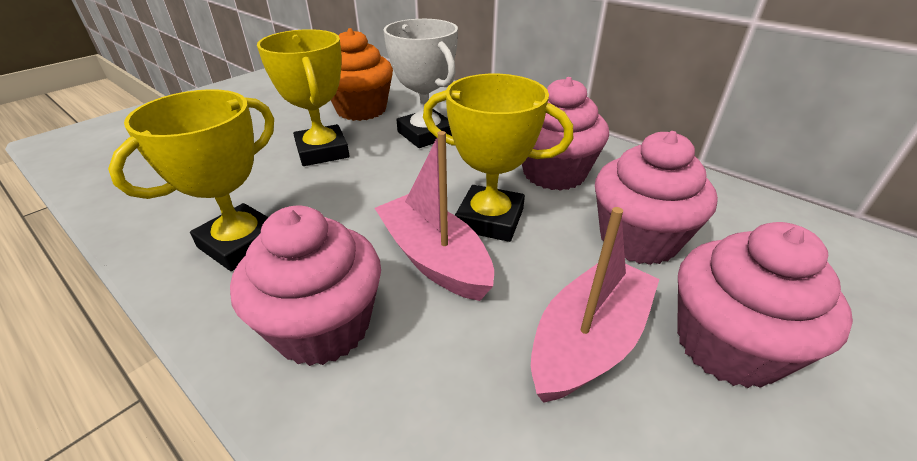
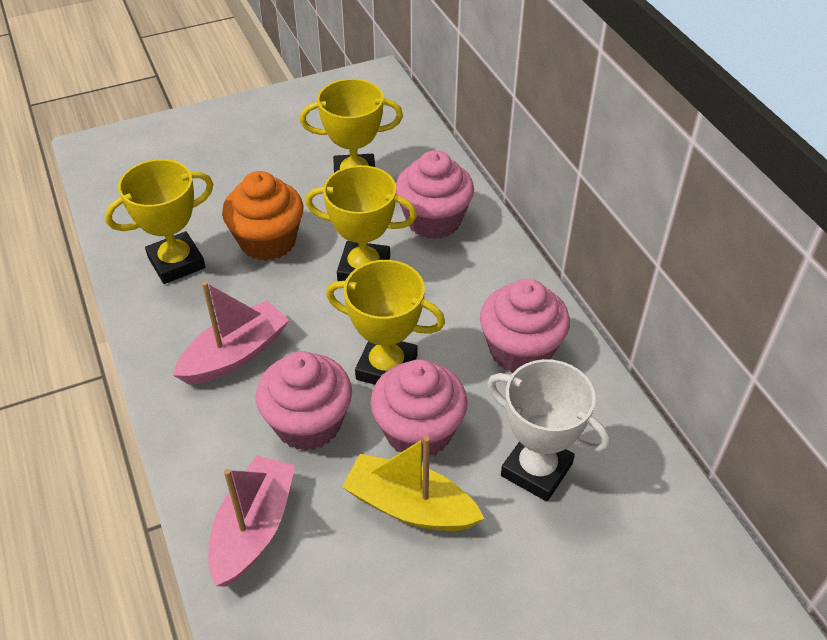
yellow boat: 0 -> 1
yellow trophy: 3 -> 4

